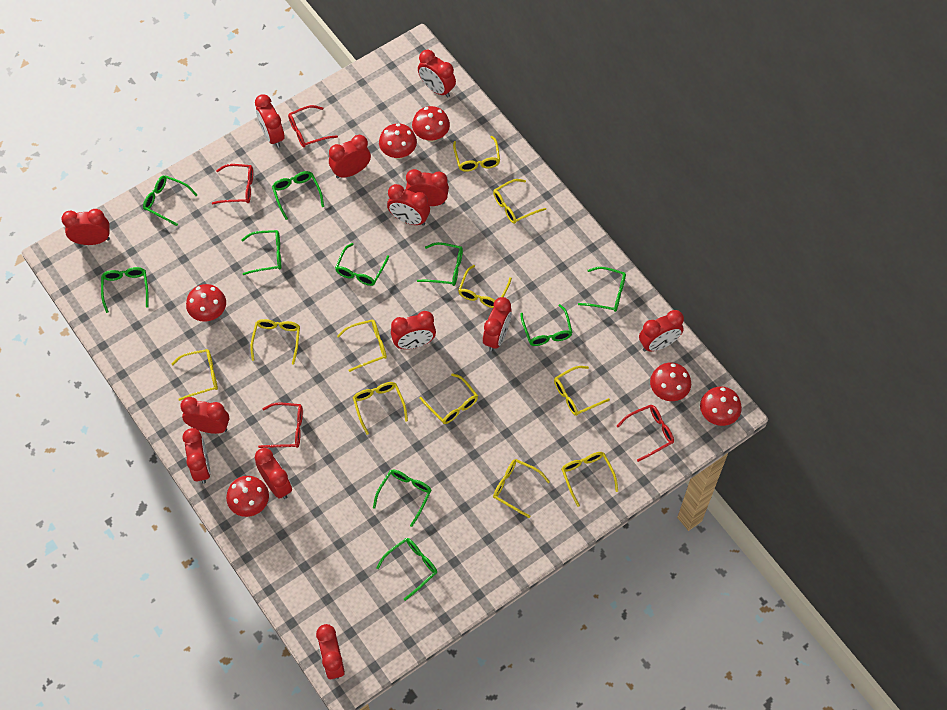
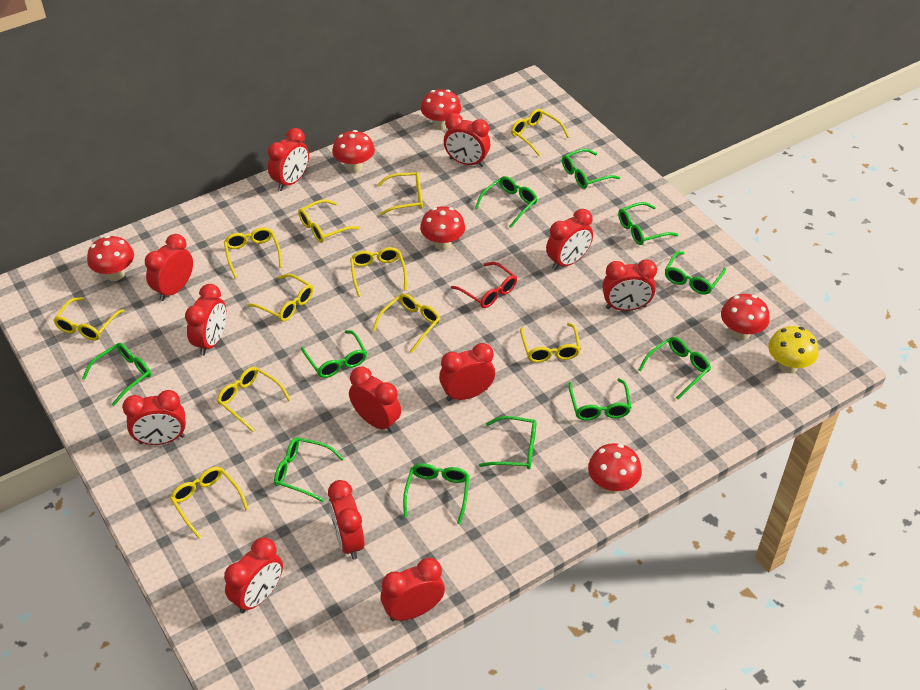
green glasses: 10 -> 11
red clock: 13 -> 12
red glasses: 4 -> 1
yellow mushroom: 0 -> 1

